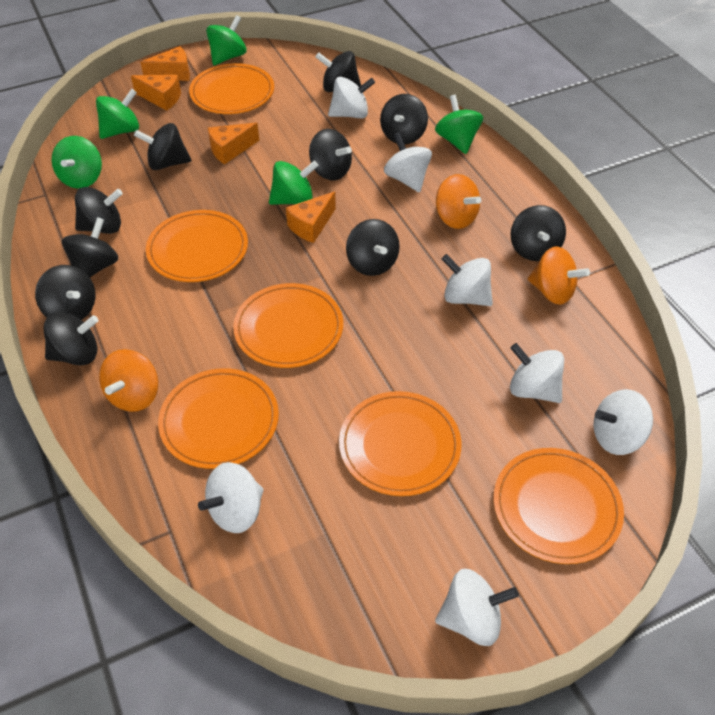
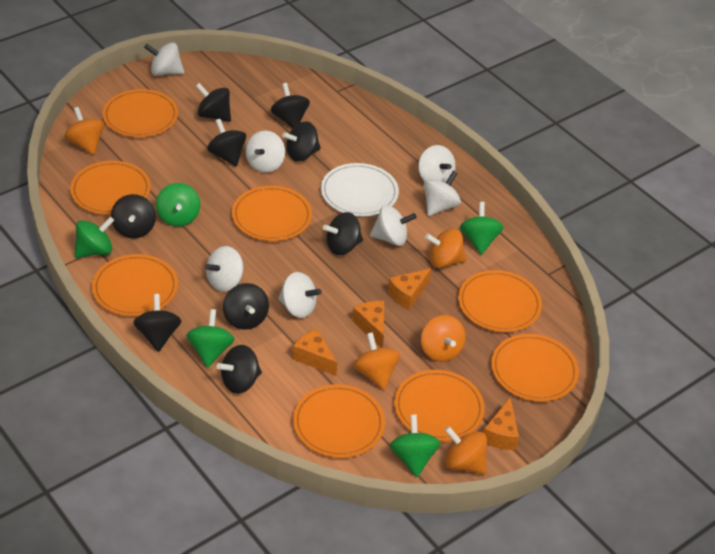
black spinning top: 10 -> 9
orange plate: 6 -> 8
orange spinning top: 3 -> 5
white plate: 0 -> 1

